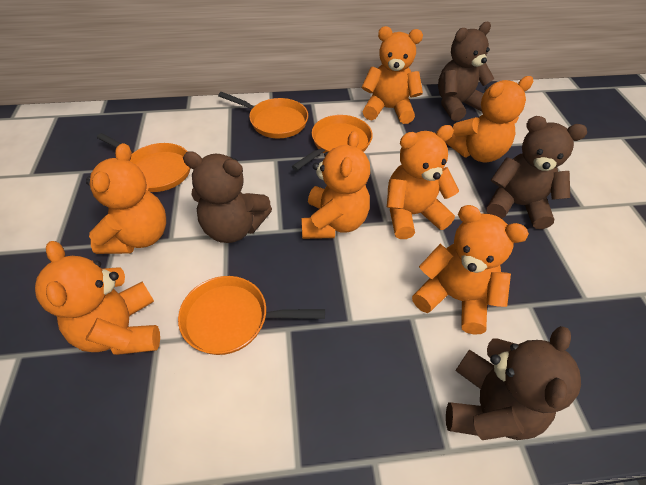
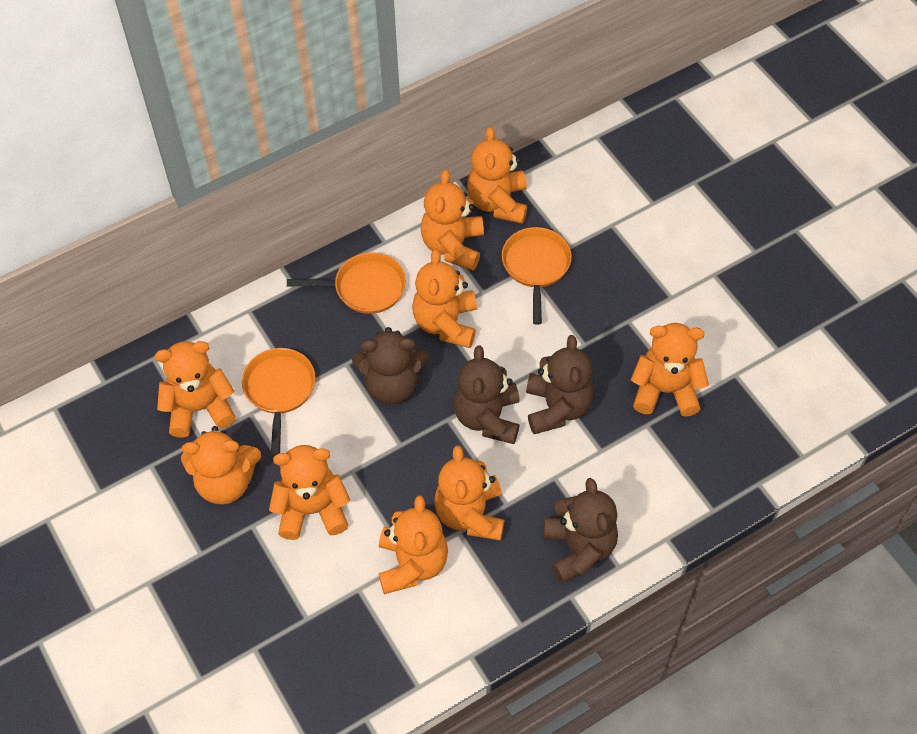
orange pan: 4 -> 3
orange teddy bear: 7 -> 9

